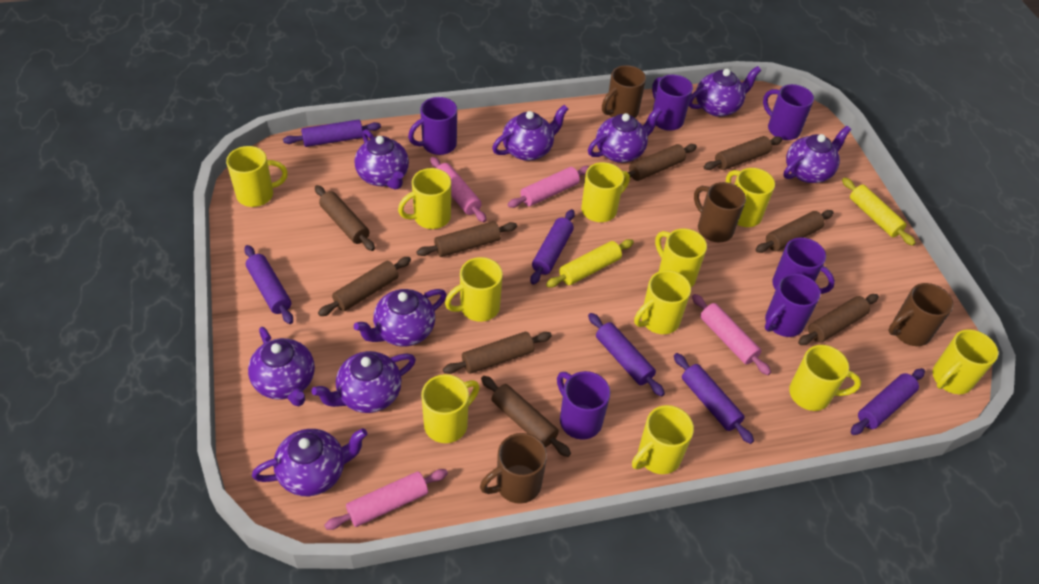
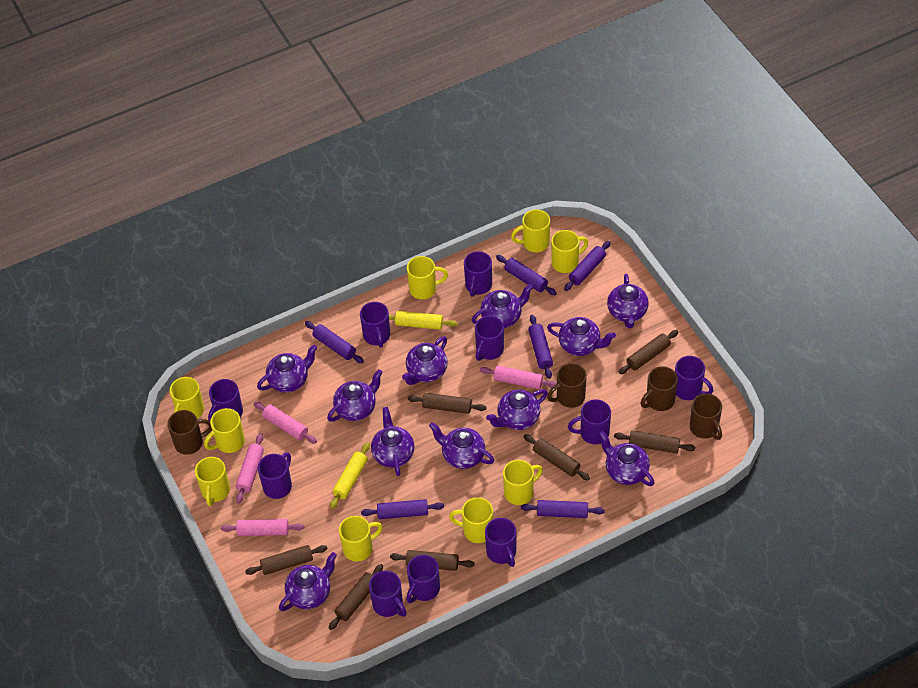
brown rolling pin: 9 -> 7
purple mug: 6 -> 10
purple teapot: 9 -> 11
yellow mug: 11 -> 9

